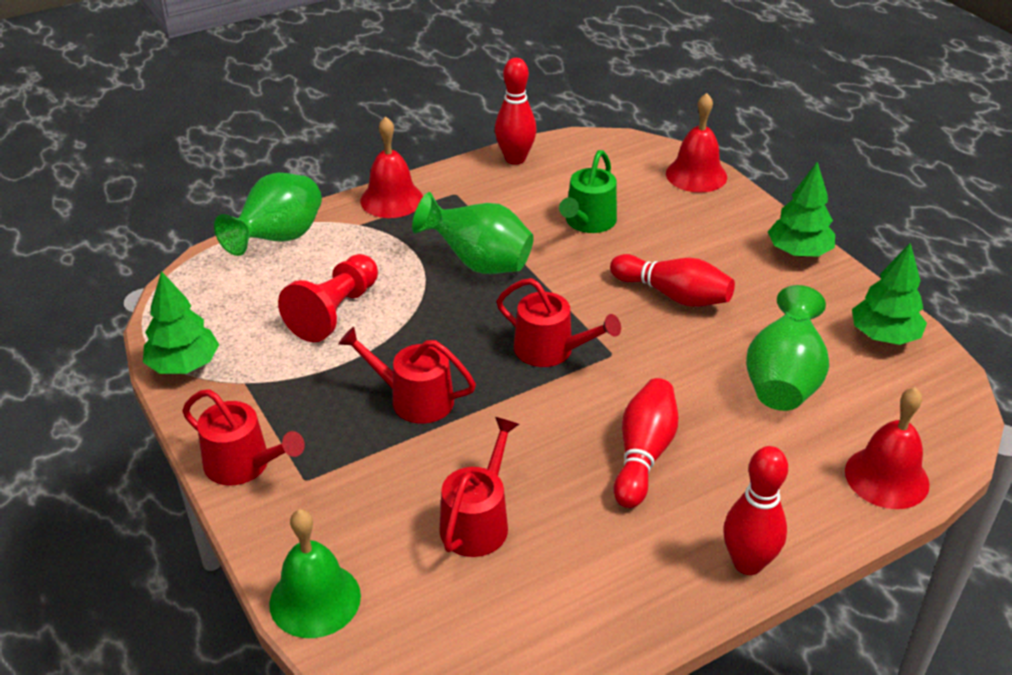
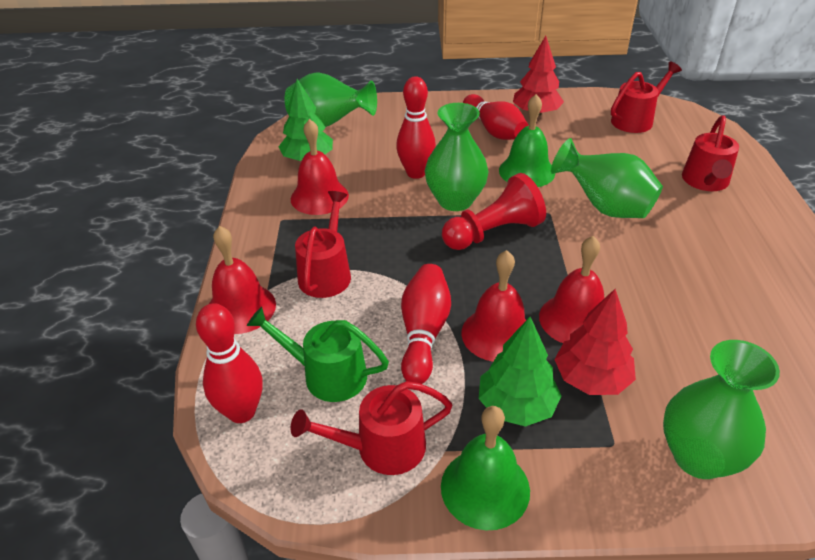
green bell: 1 -> 2
green tree: 3 -> 2
green vase: 3 -> 4
red bell: 3 -> 4
red tree: 0 -> 2

